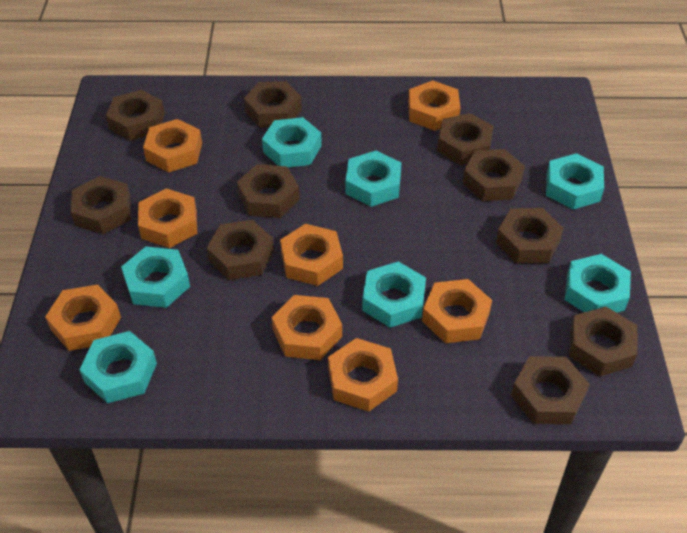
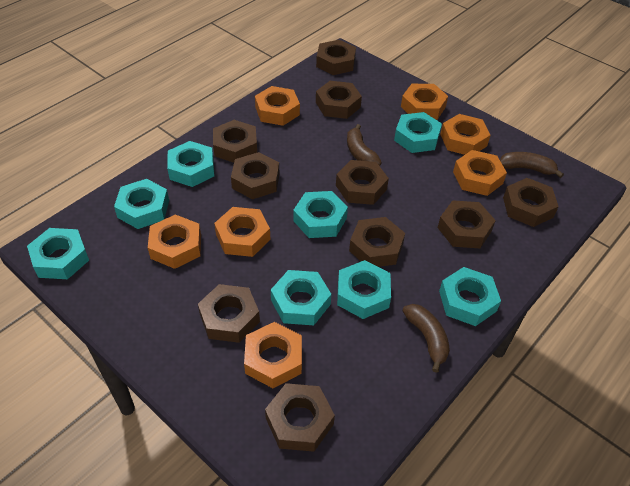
brown banana: 0 -> 3
orange nut: 8 -> 7
turquoise nut: 7 -> 8

